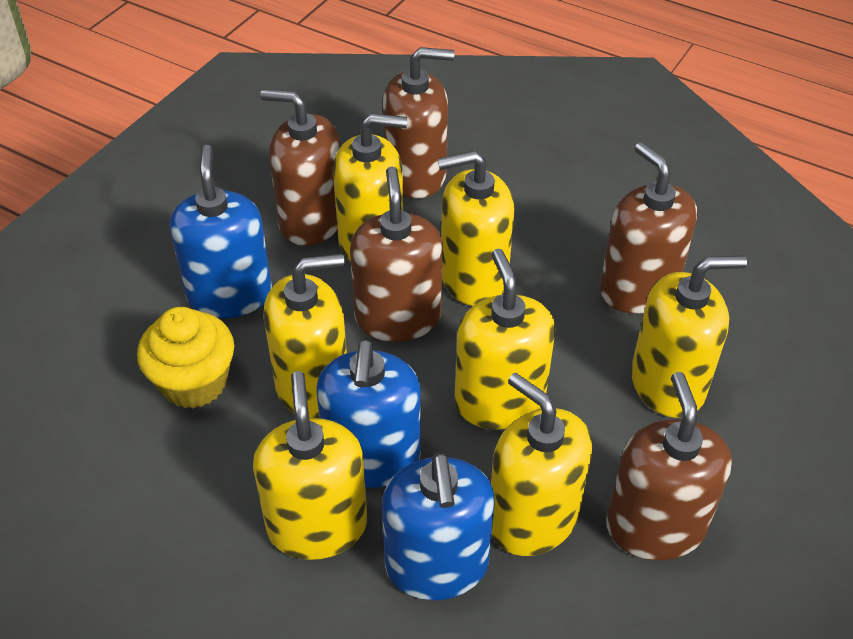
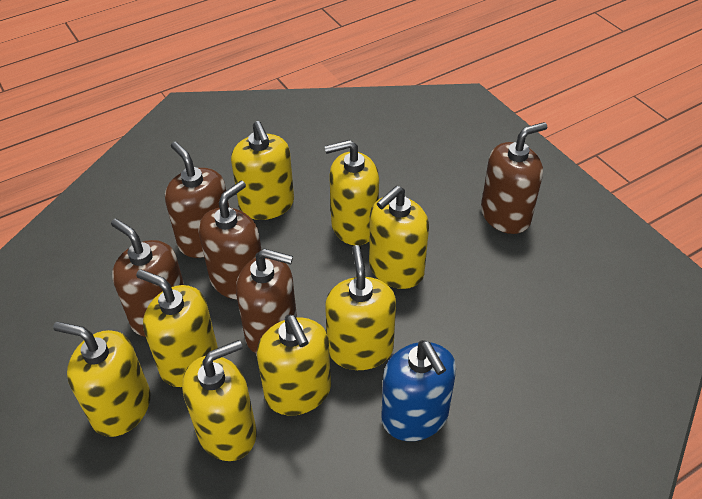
blue soap dispenser: 3 -> 1
yellow cupcake: 1 -> 0
yellow soap dispenser: 7 -> 8

